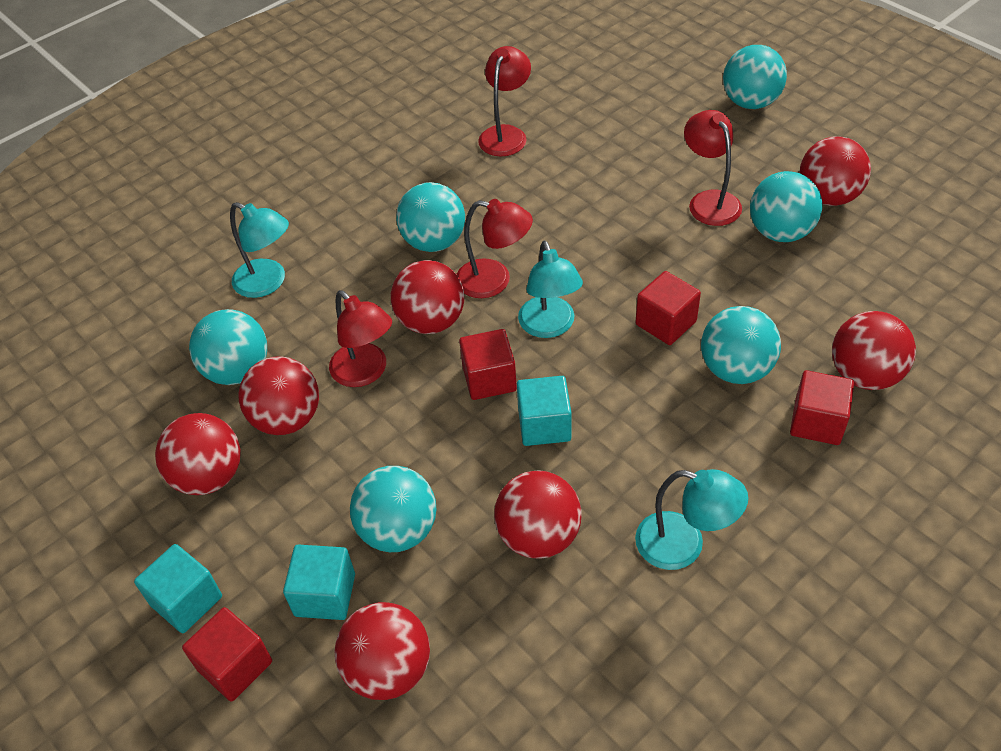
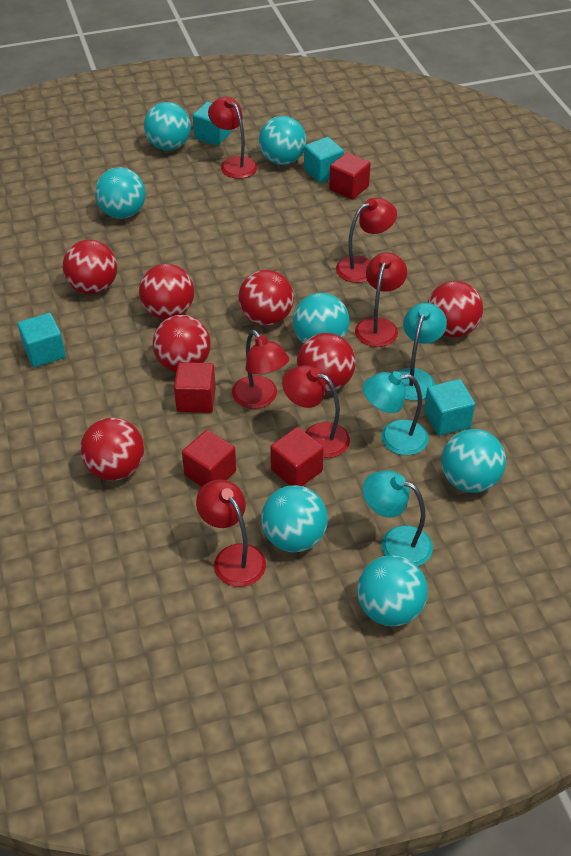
red lamp: 4 -> 6
turquoise ball: 6 -> 7
turquoise cube: 3 -> 4

